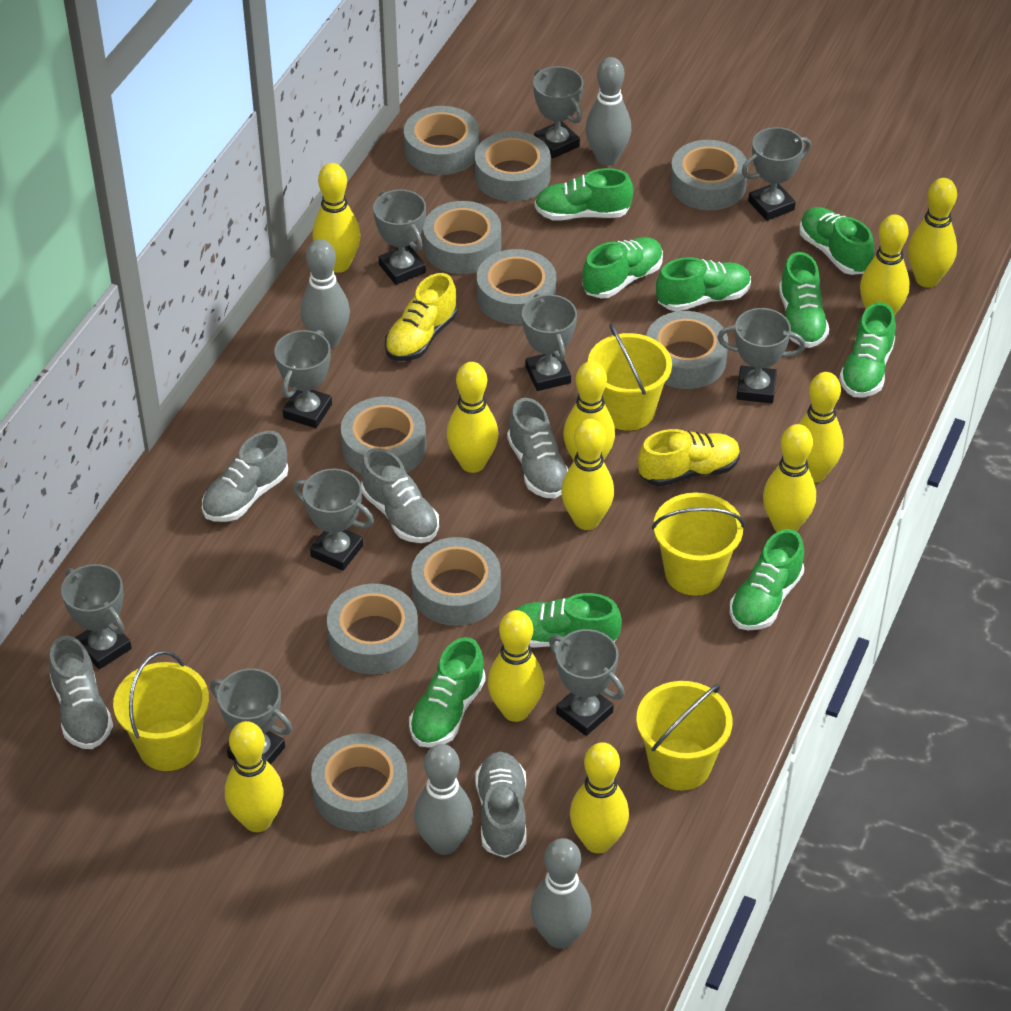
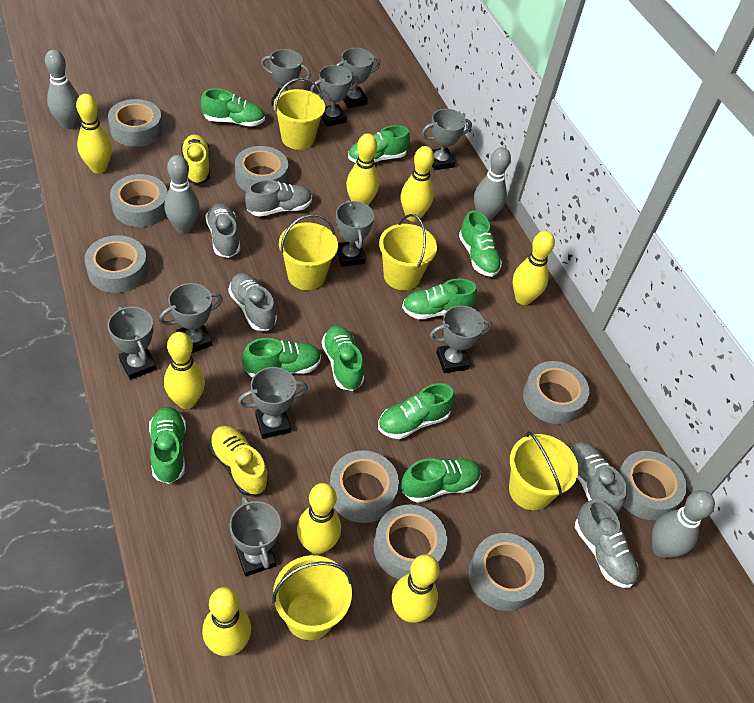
grey tape: 10 -> 9
yellow bowling pin: 11 -> 8
yellow bucket: 4 -> 5

